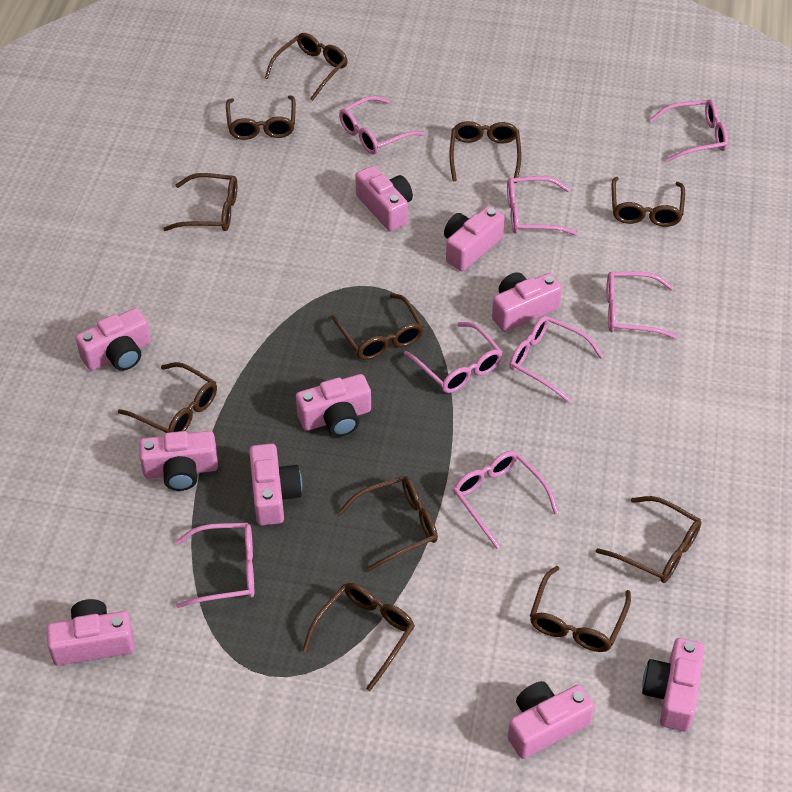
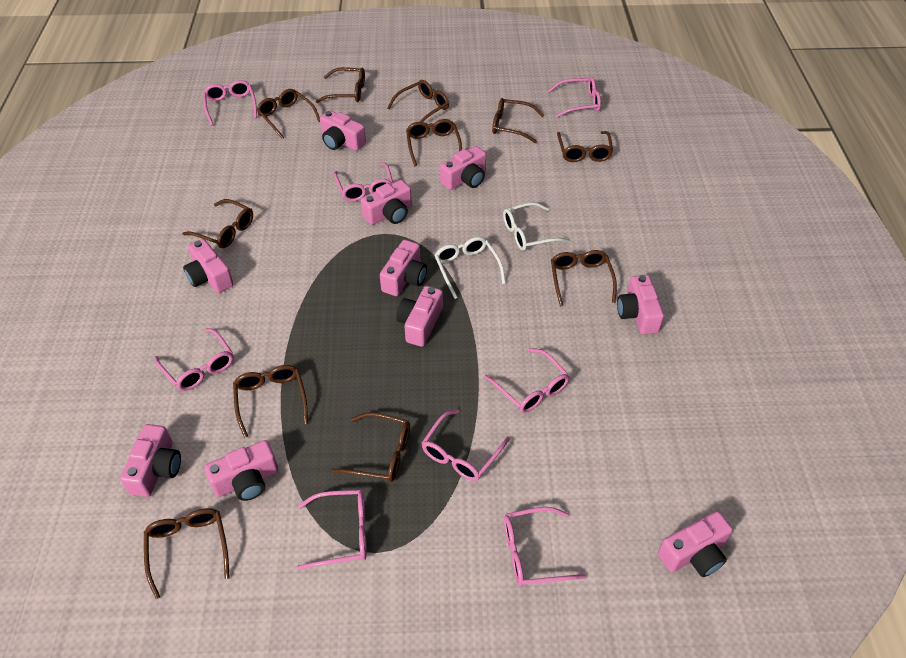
white glasses: 0 -> 2

